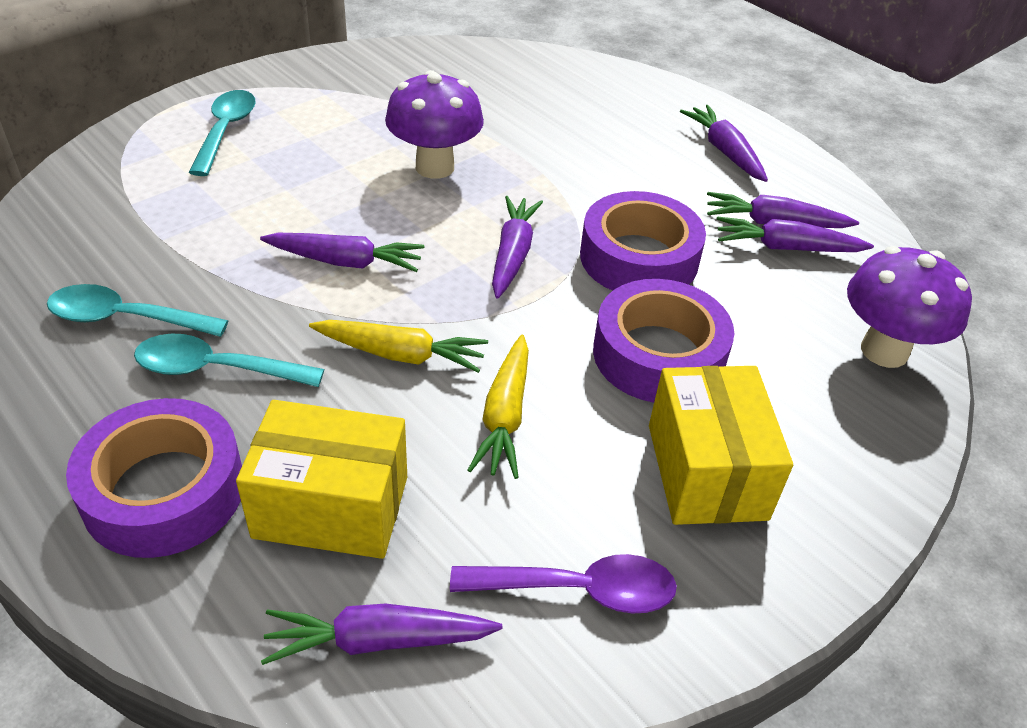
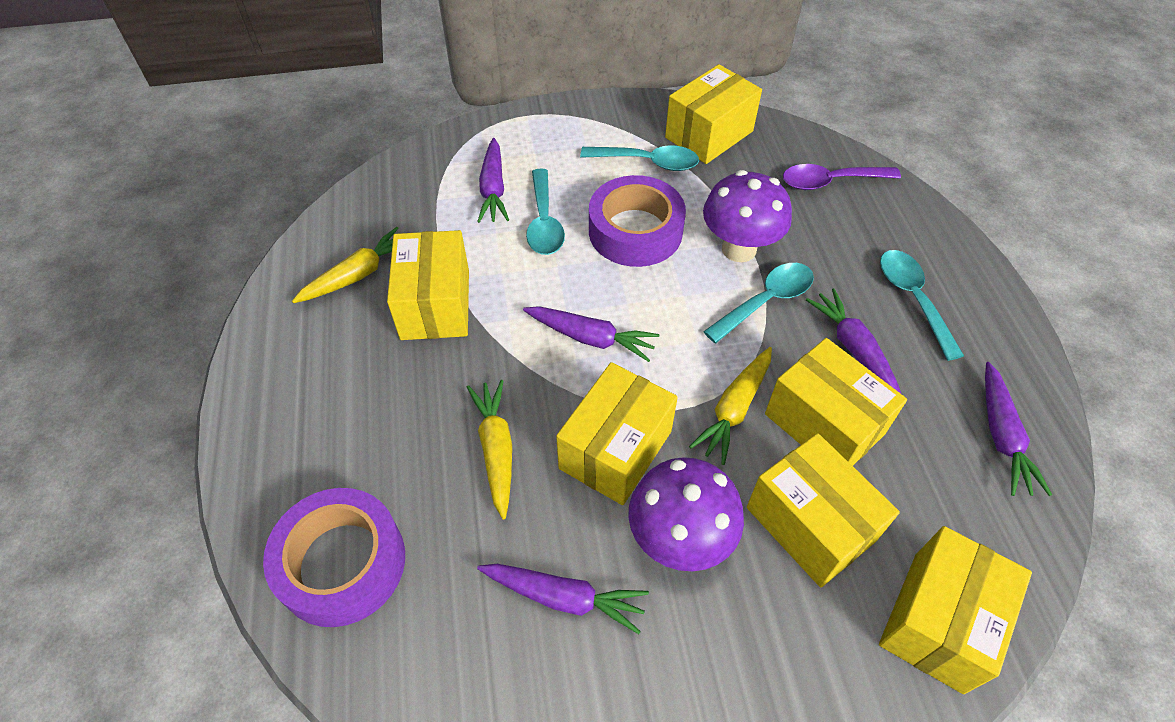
purple carrot: 6 -> 5
purple tape: 3 -> 2
turquoise spoon: 3 -> 4
yellow box: 2 -> 6
yellow carrot: 2 -> 3

